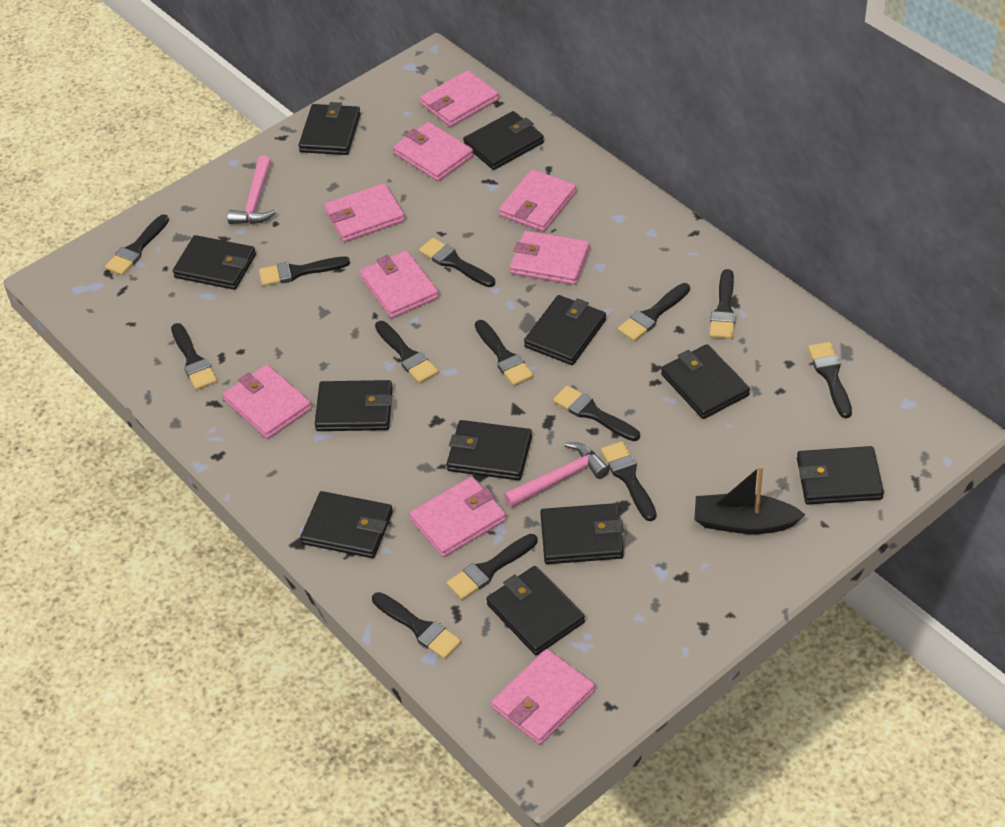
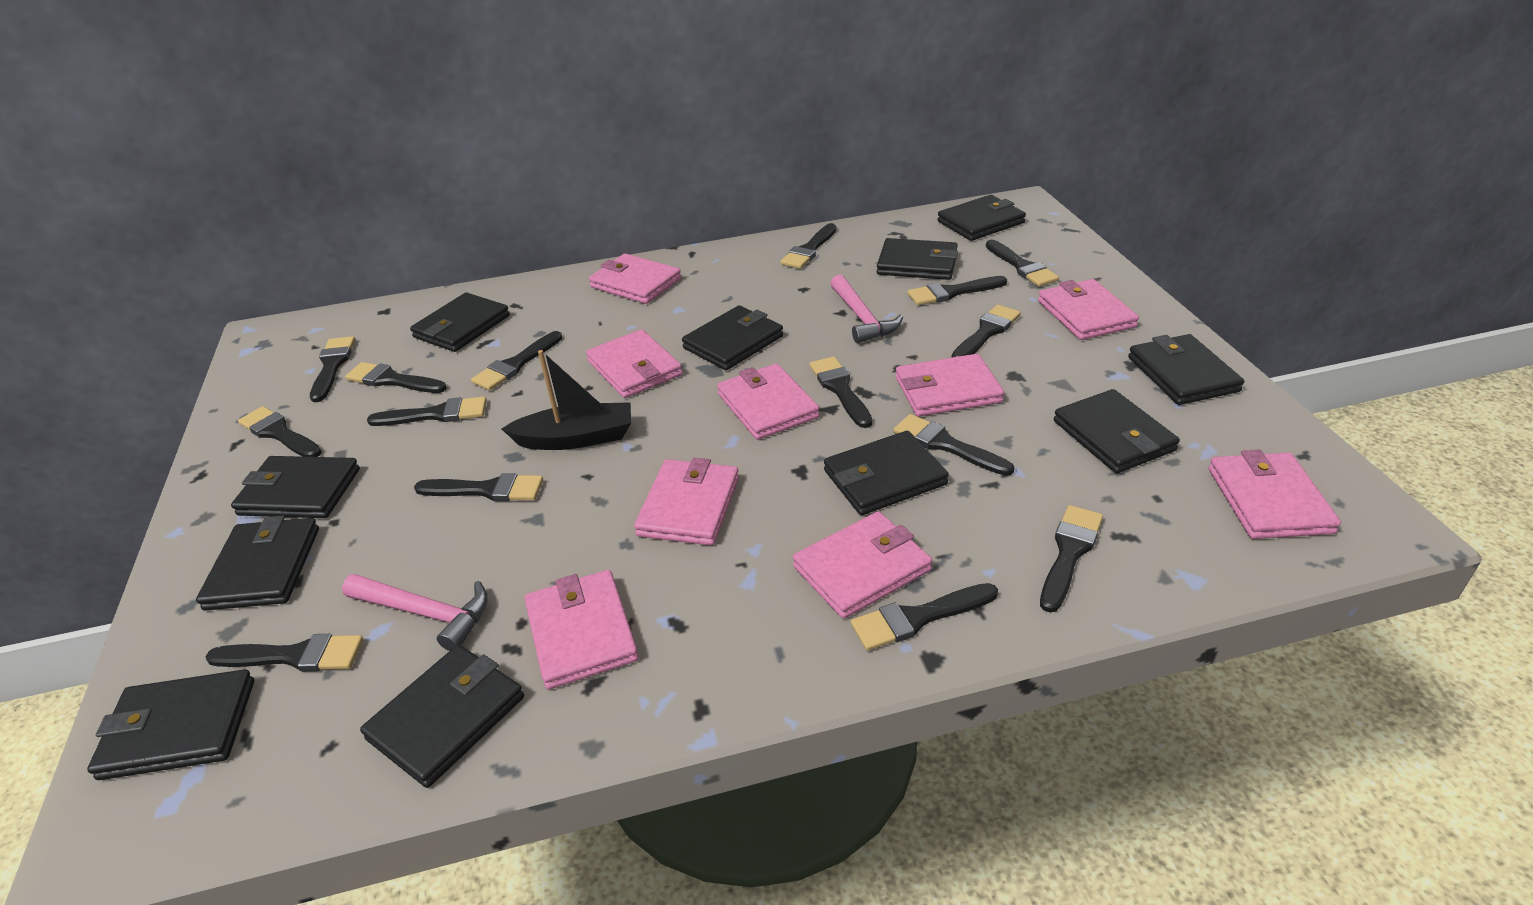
black brush: 13 -> 15

